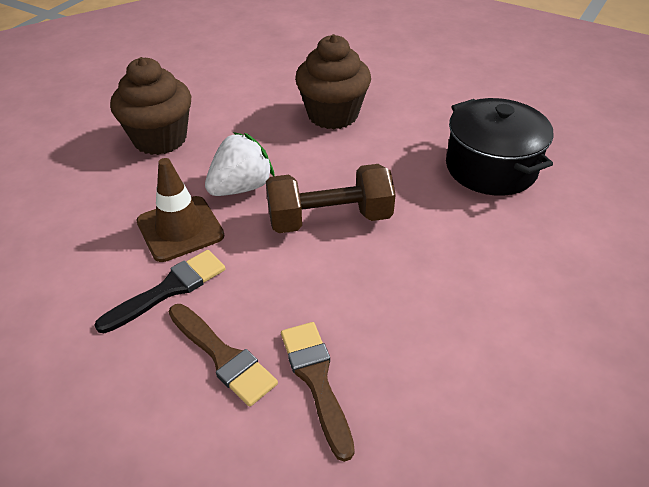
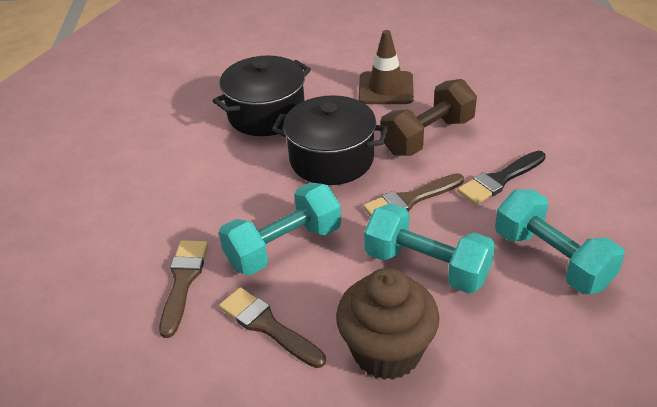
black pot: 1 -> 2
brown brush: 2 -> 3
brown cupcake: 2 -> 1
turquoise dumbbell: 0 -> 3
white strawberry: 1 -> 0

